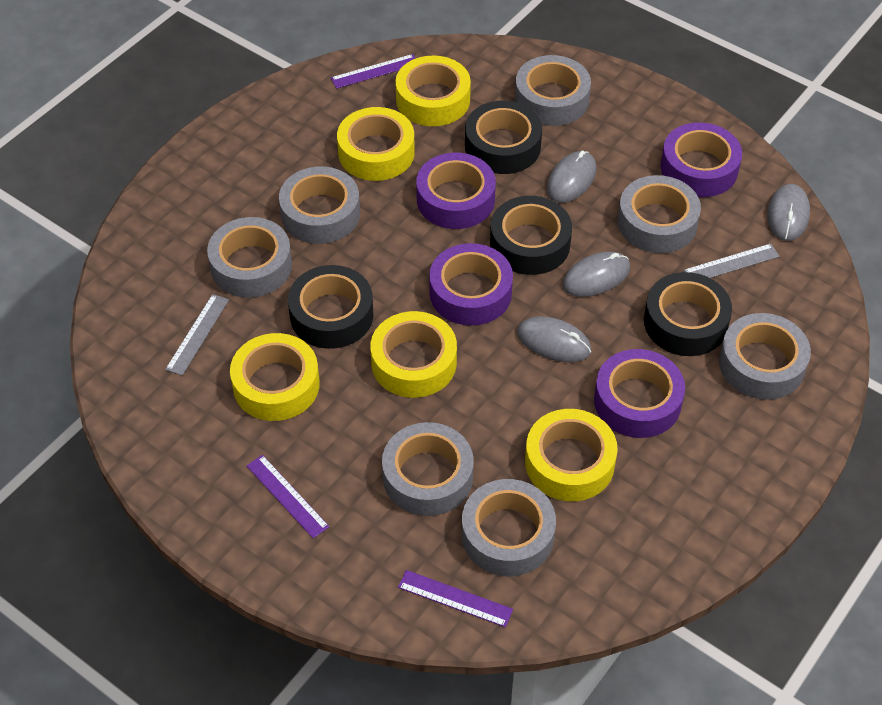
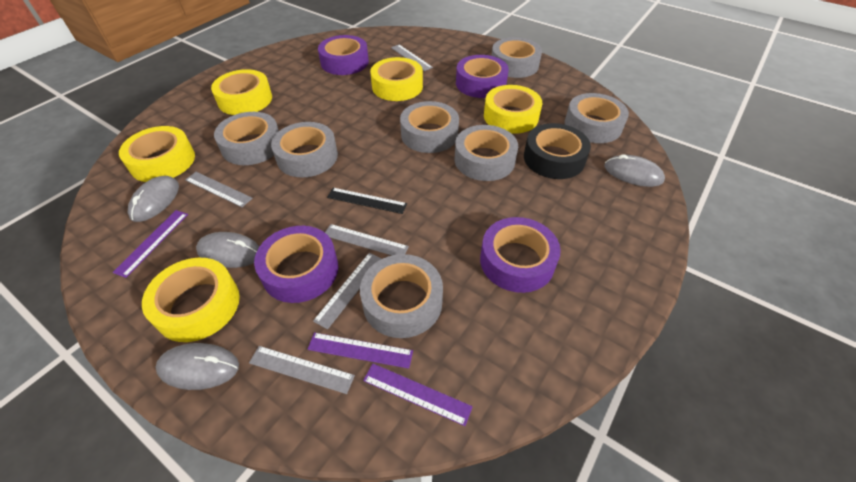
black ruler: 0 -> 1
black tape: 4 -> 1
grey ruler: 2 -> 5

